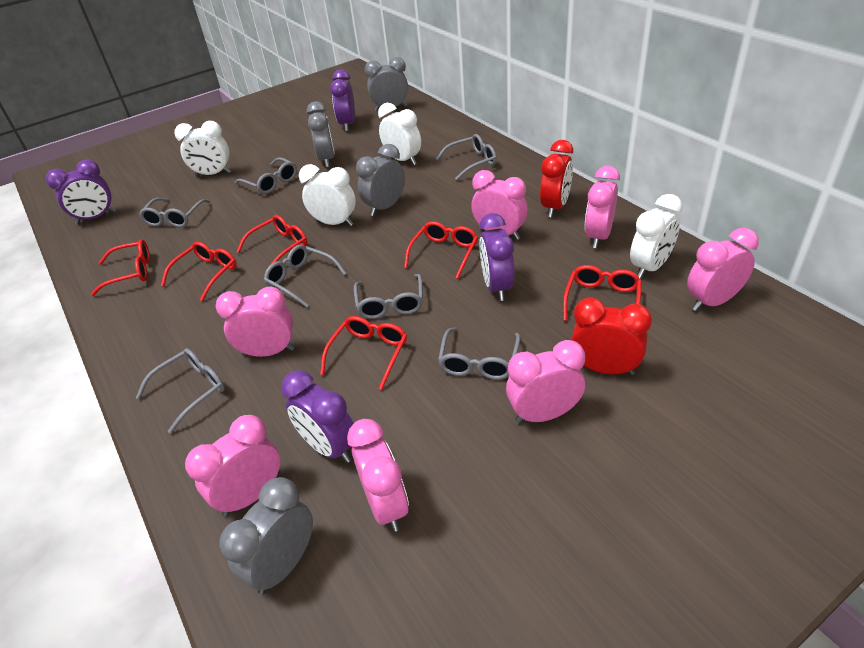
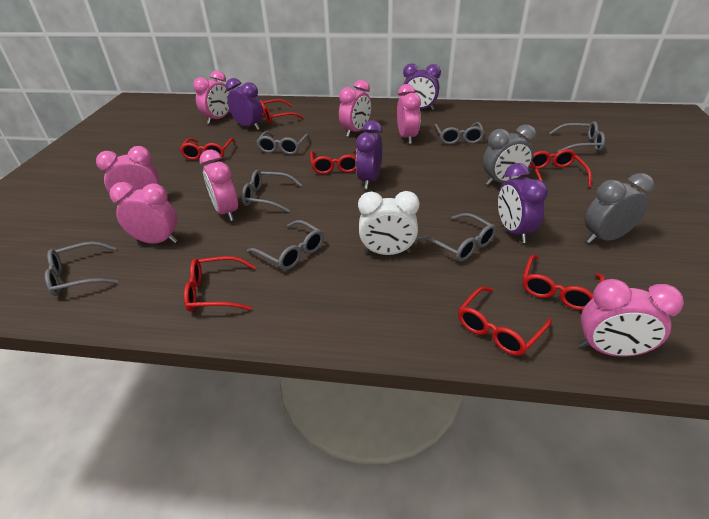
grey clock: 4 -> 2
red clock: 2 -> 0
red glasses: 6 -> 7
white clock: 4 -> 1

